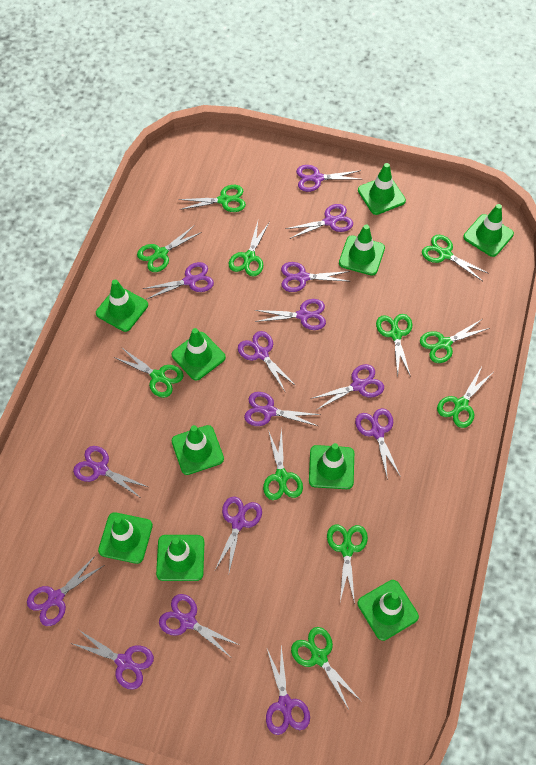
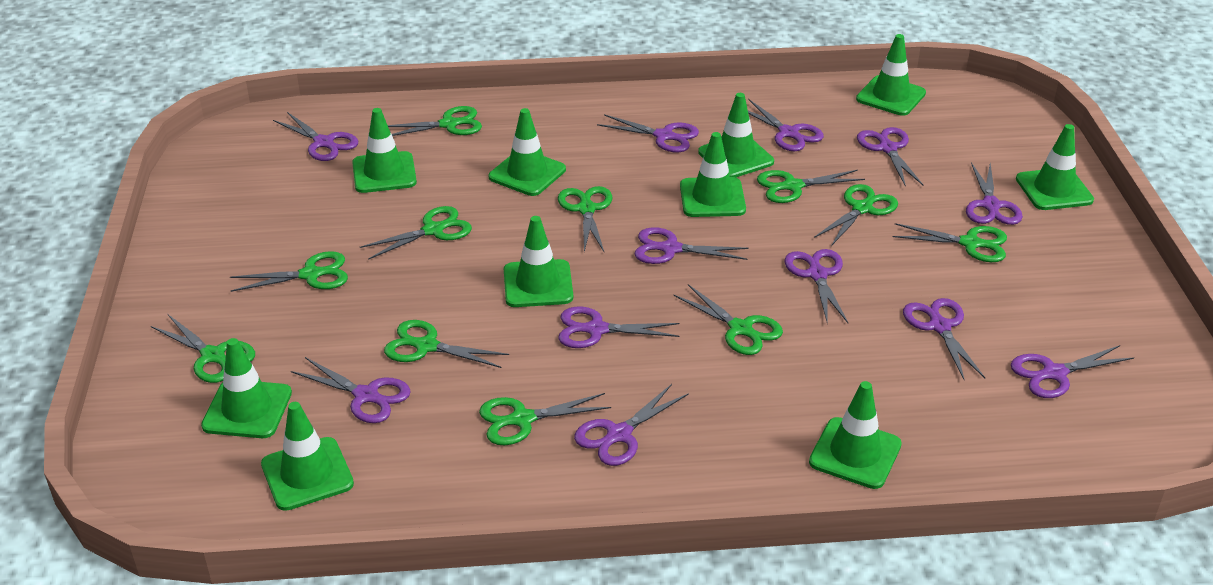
purple scissors: 15 -> 12

